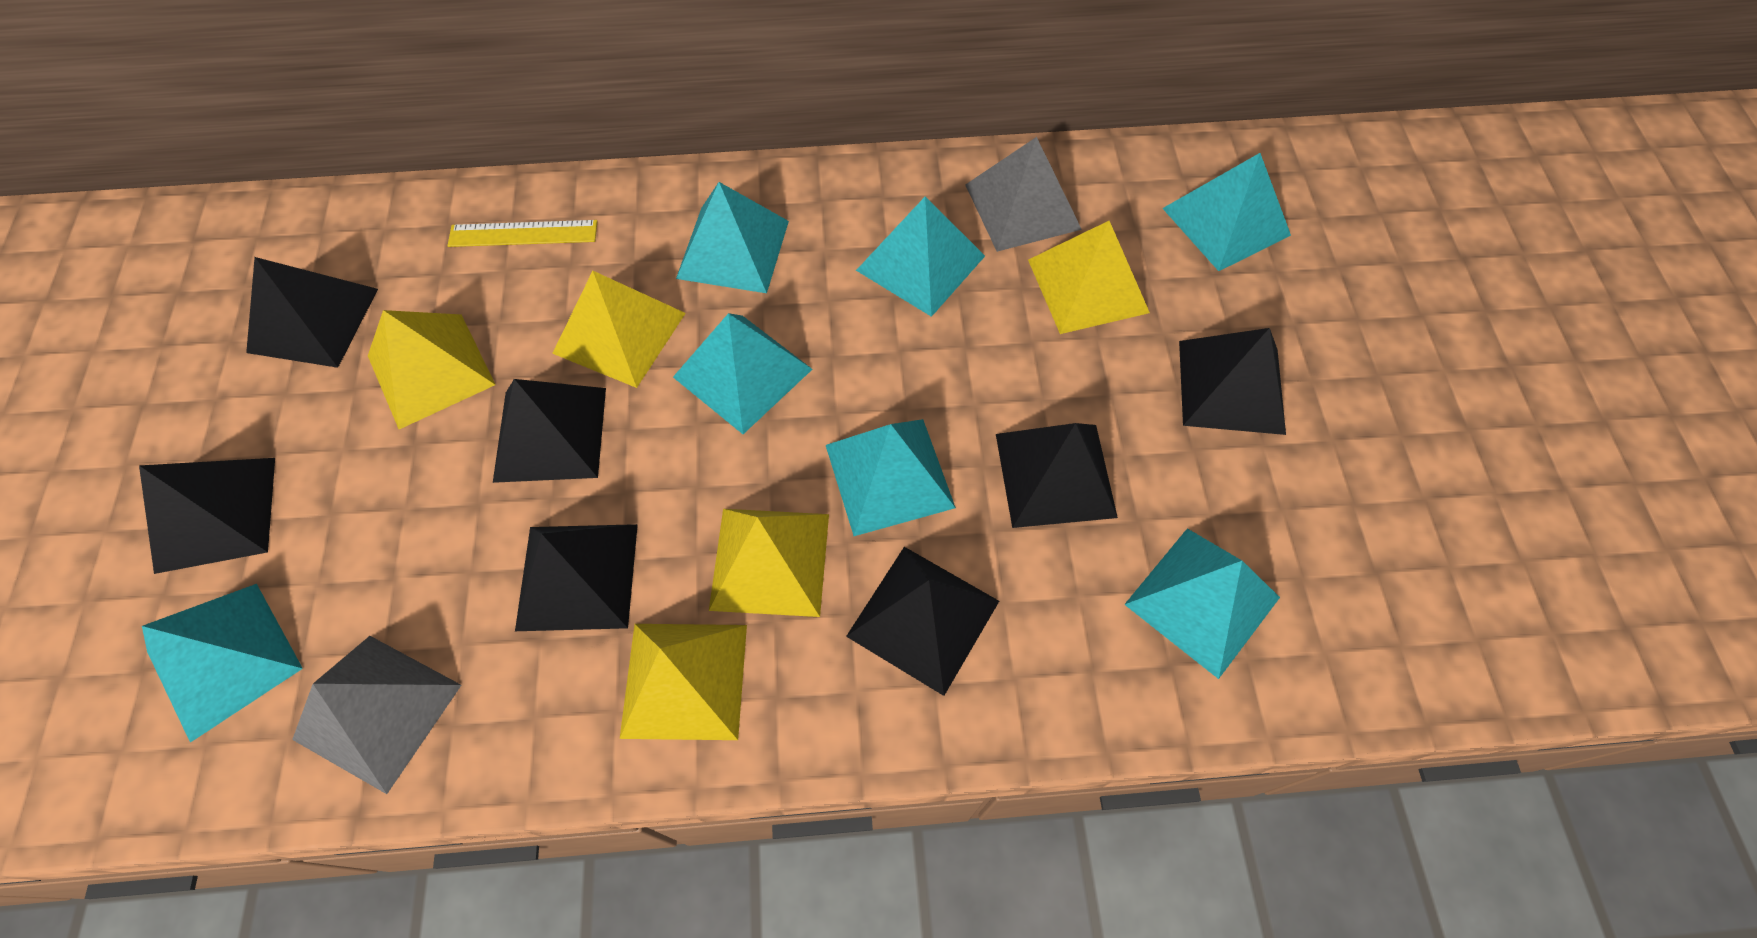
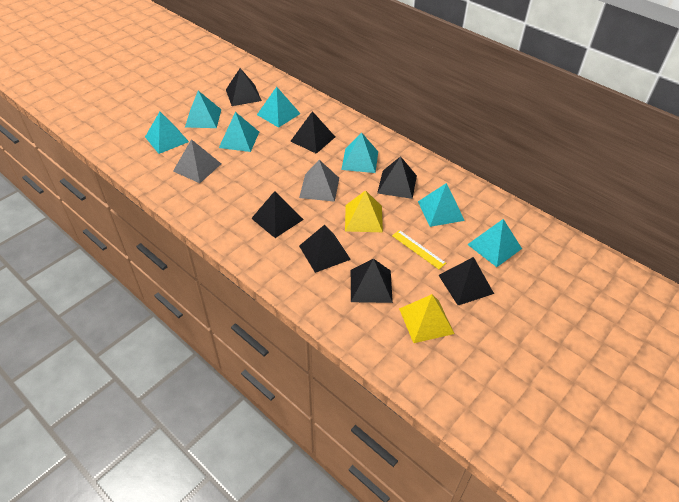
yellow pyramid: 5 -> 2

